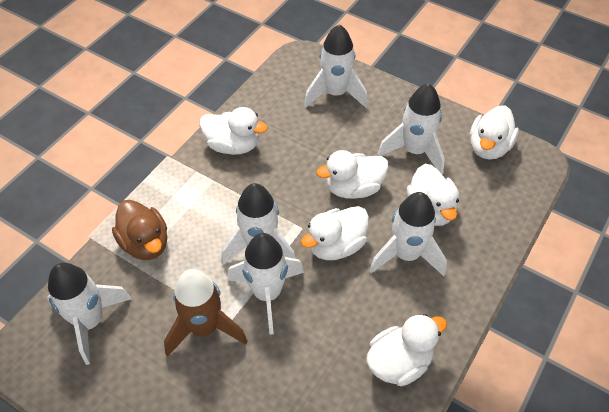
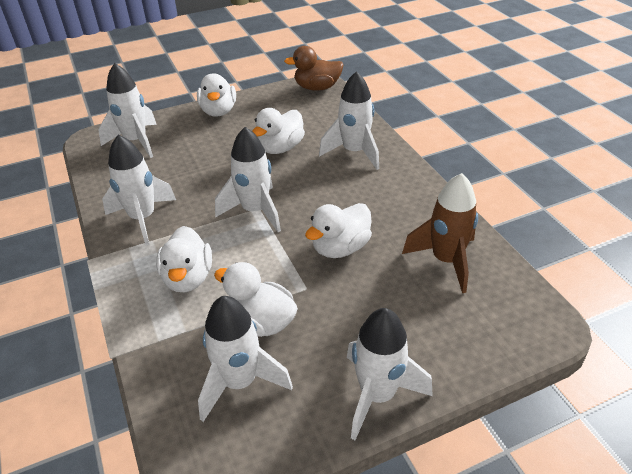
white duck: 6 -> 5

